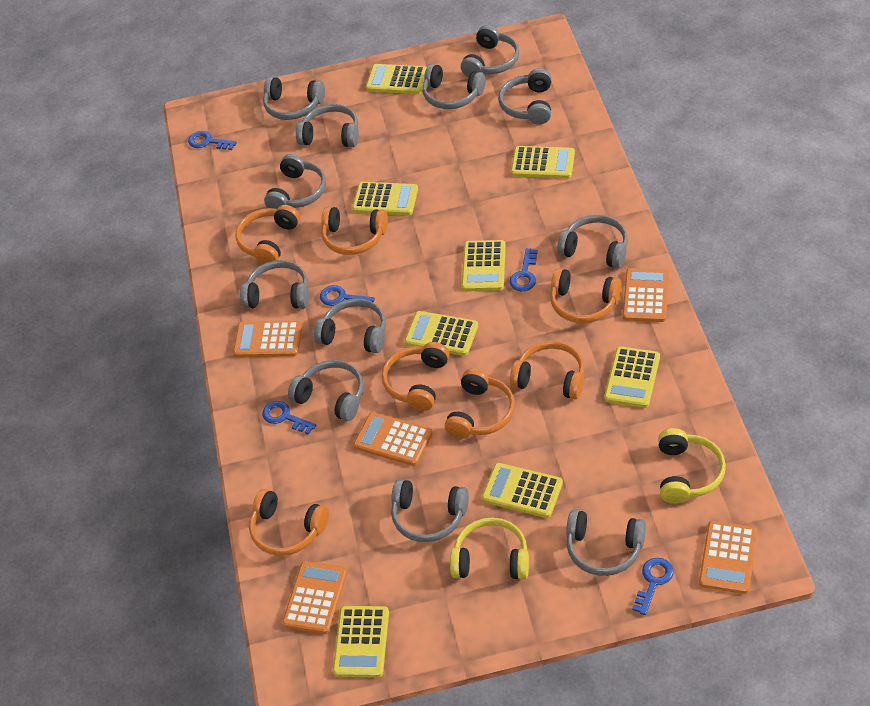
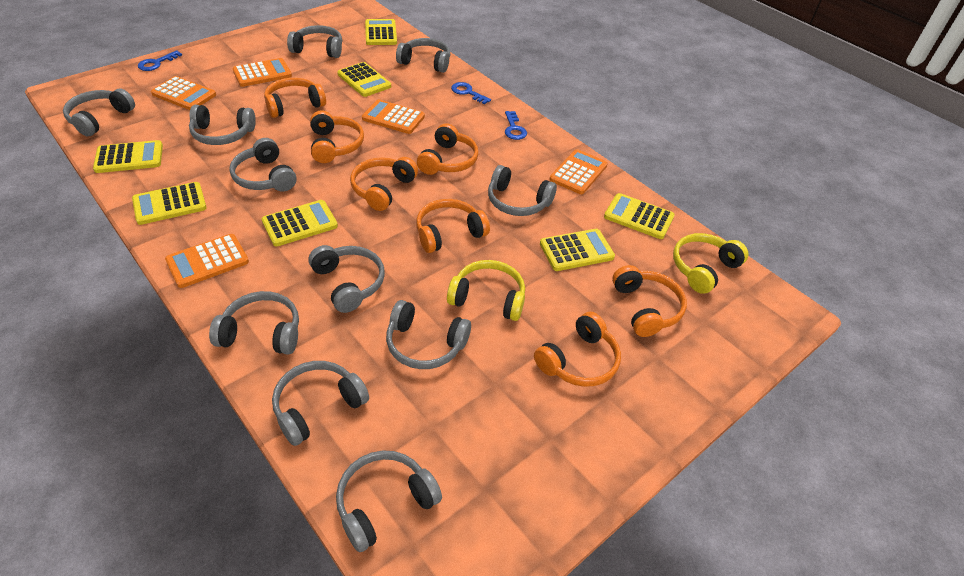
blue key: 5 -> 3
grey headphones: 12 -> 11
yellow calculator: 8 -> 7

